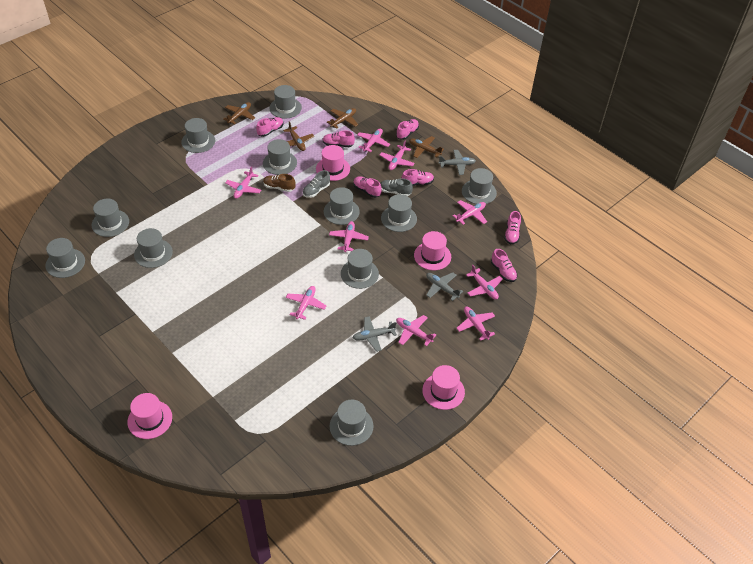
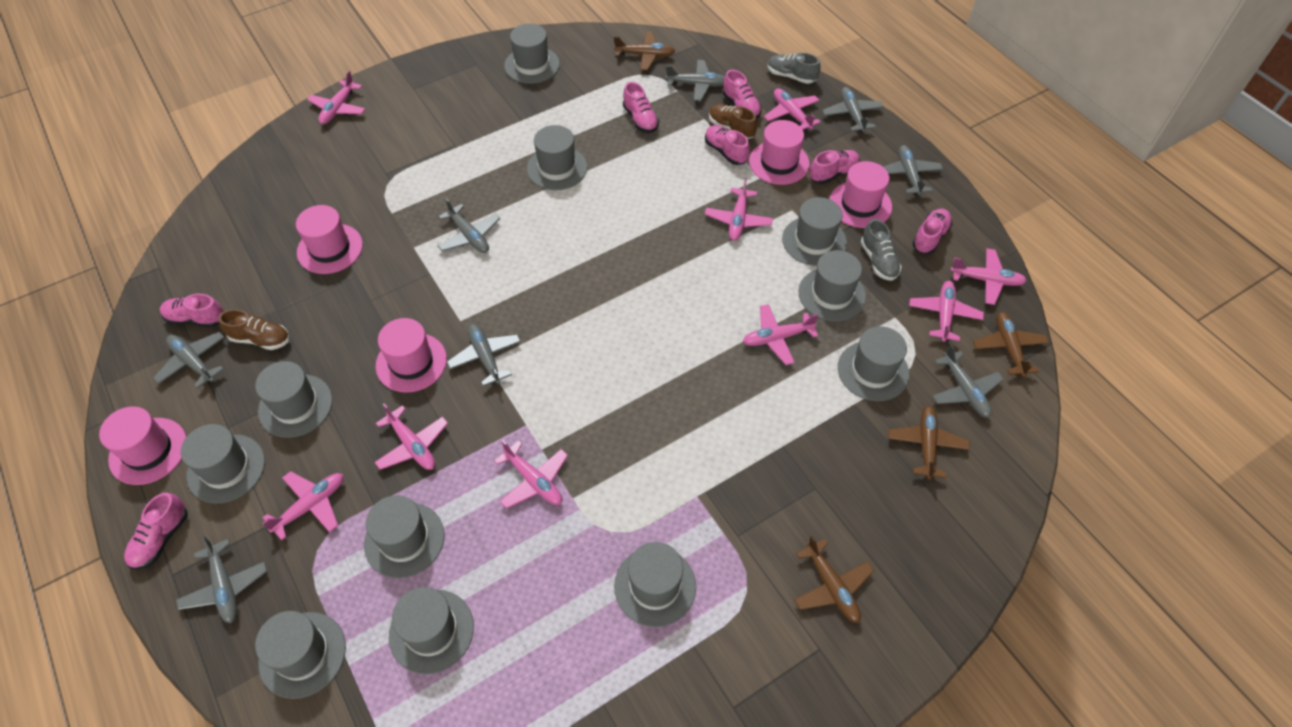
brown shoe: 1 -> 2
grey plane: 3 -> 8
pink hat: 4 -> 5

